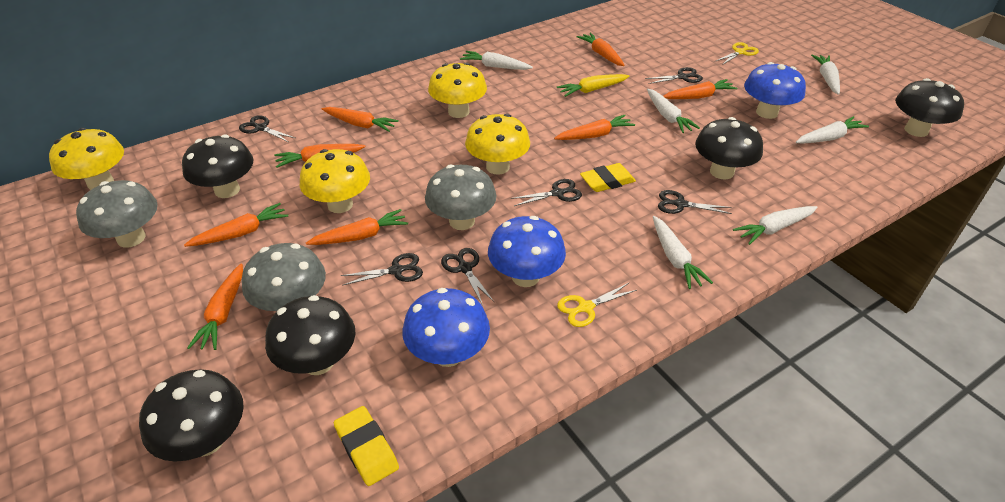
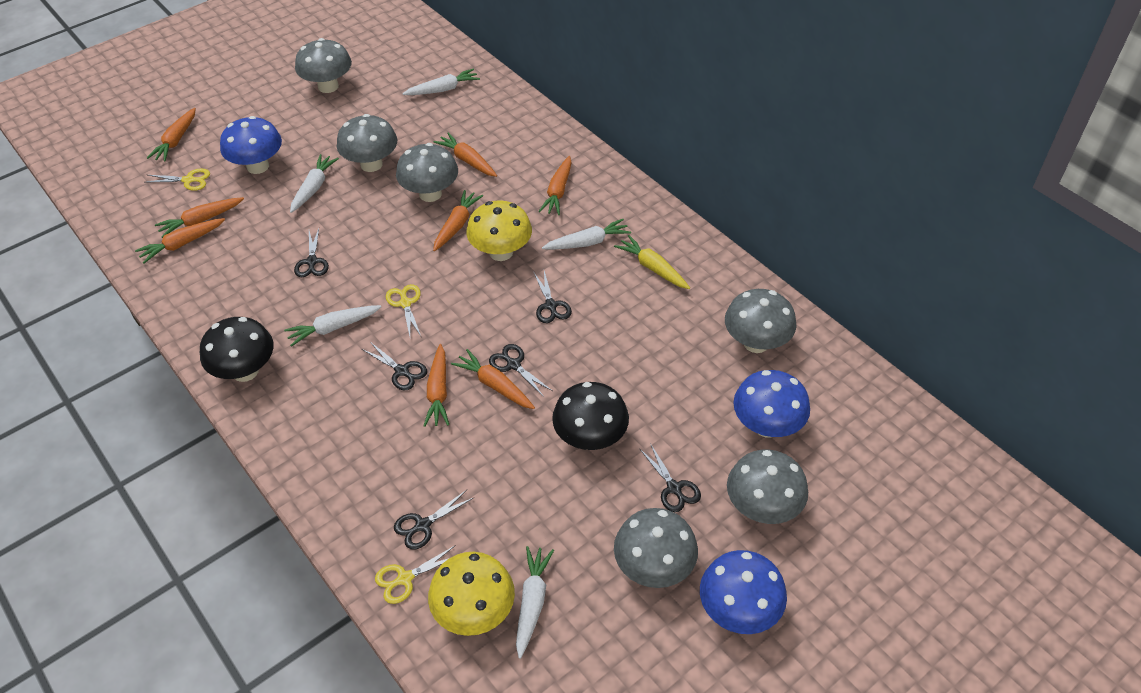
black mushroom: 5 -> 2
grey mushroom: 3 -> 6
white carrot: 6 -> 5
yellow eraser: 2 -> 0
yellow mushroom: 4 -> 2
yellow scissors: 2 -> 3

